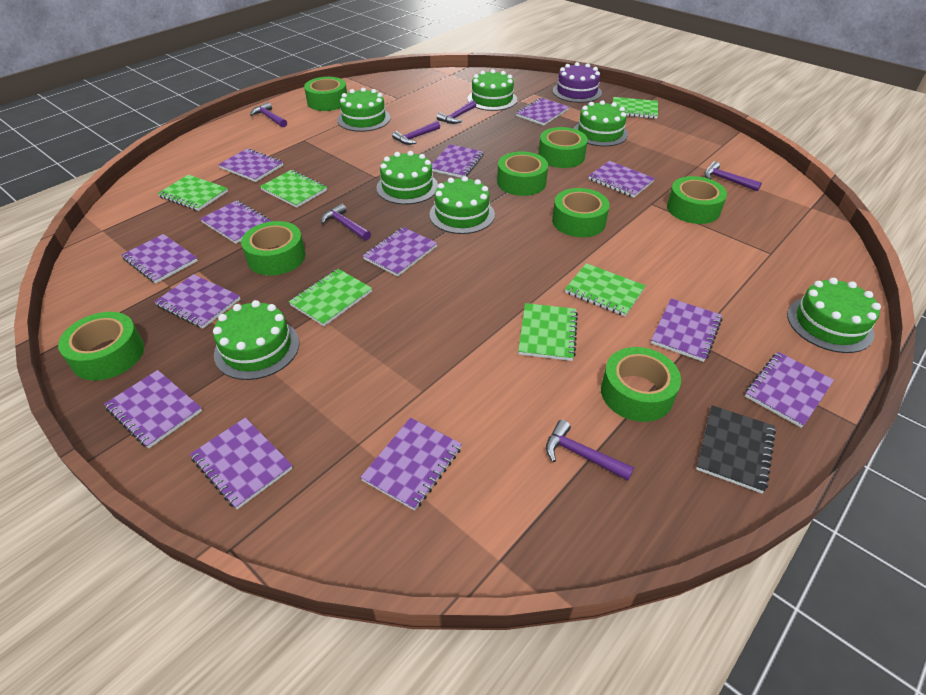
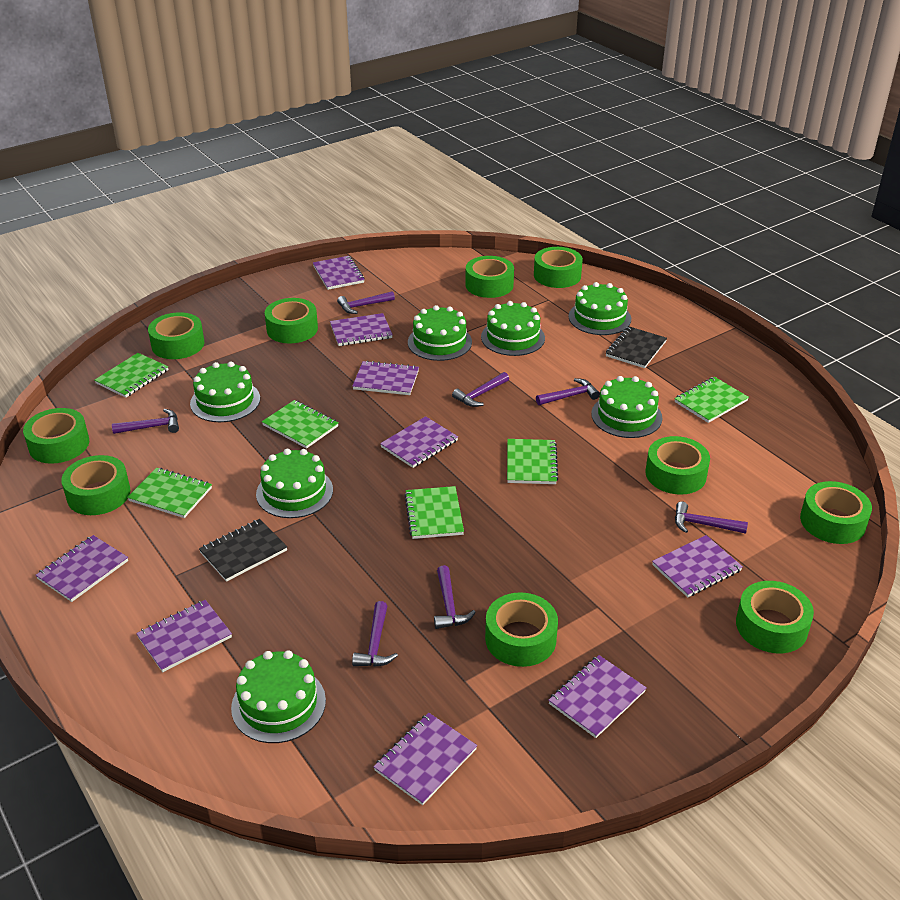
black notebook: 1 -> 2
green tape: 8 -> 10
purple cake: 1 -> 0
purple hammer: 6 -> 7
purple notebook: 13 -> 9

